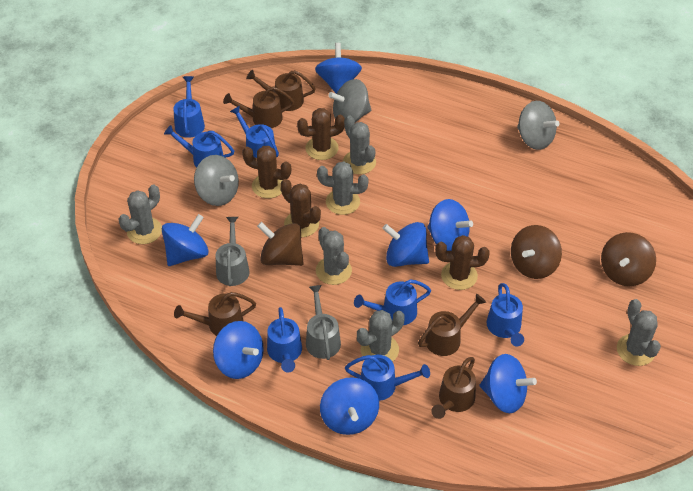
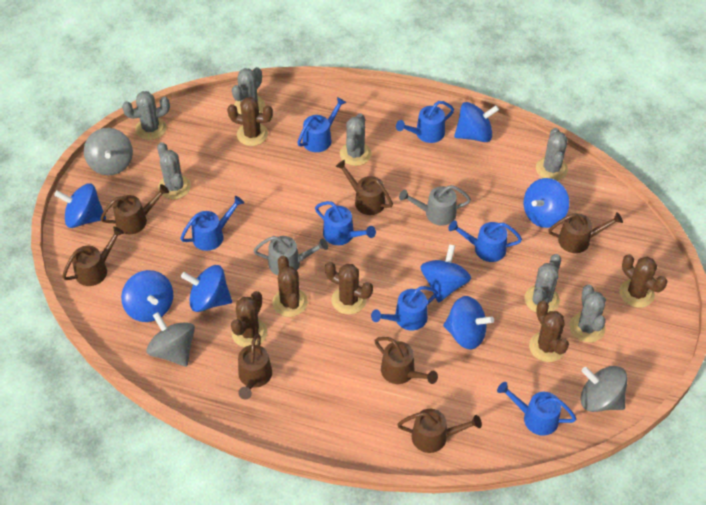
brown cactus: 4 -> 6
brown spinning top: 3 -> 0
brown watering can: 5 -> 7
grey cactus: 6 -> 7

